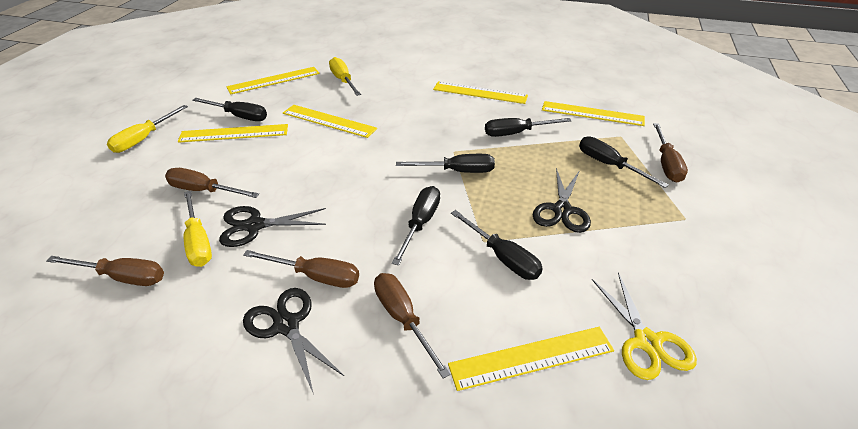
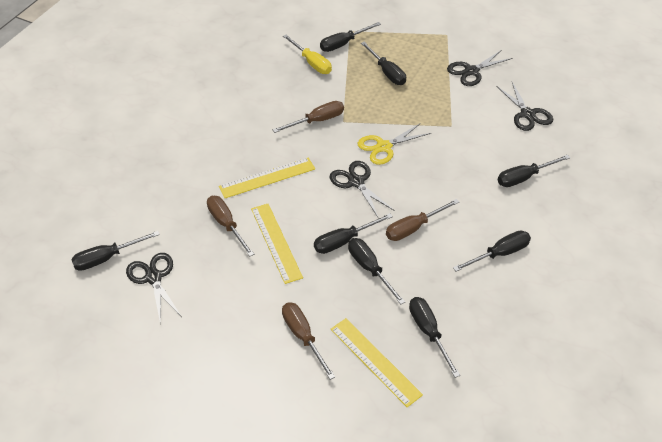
black scissors: 3 -> 4
black screwdriver: 6 -> 8
brown screwdriver: 5 -> 4
yellow ruler: 6 -> 3
yellow screwdriver: 3 -> 1

